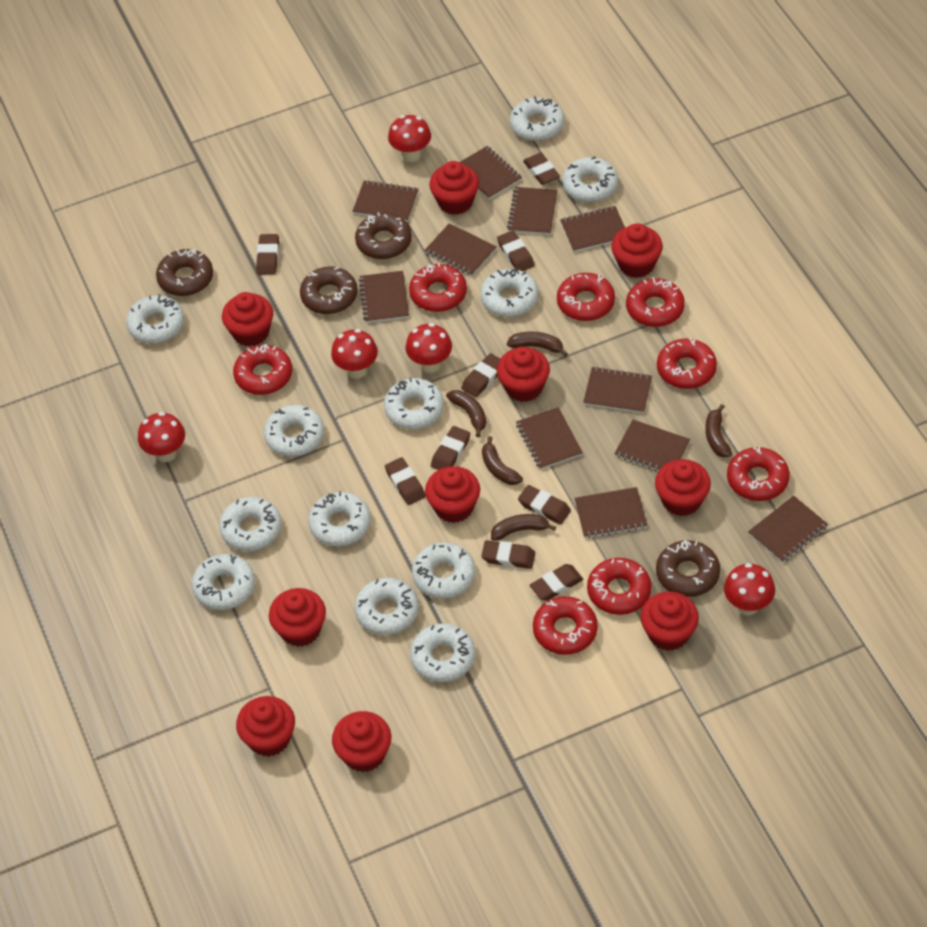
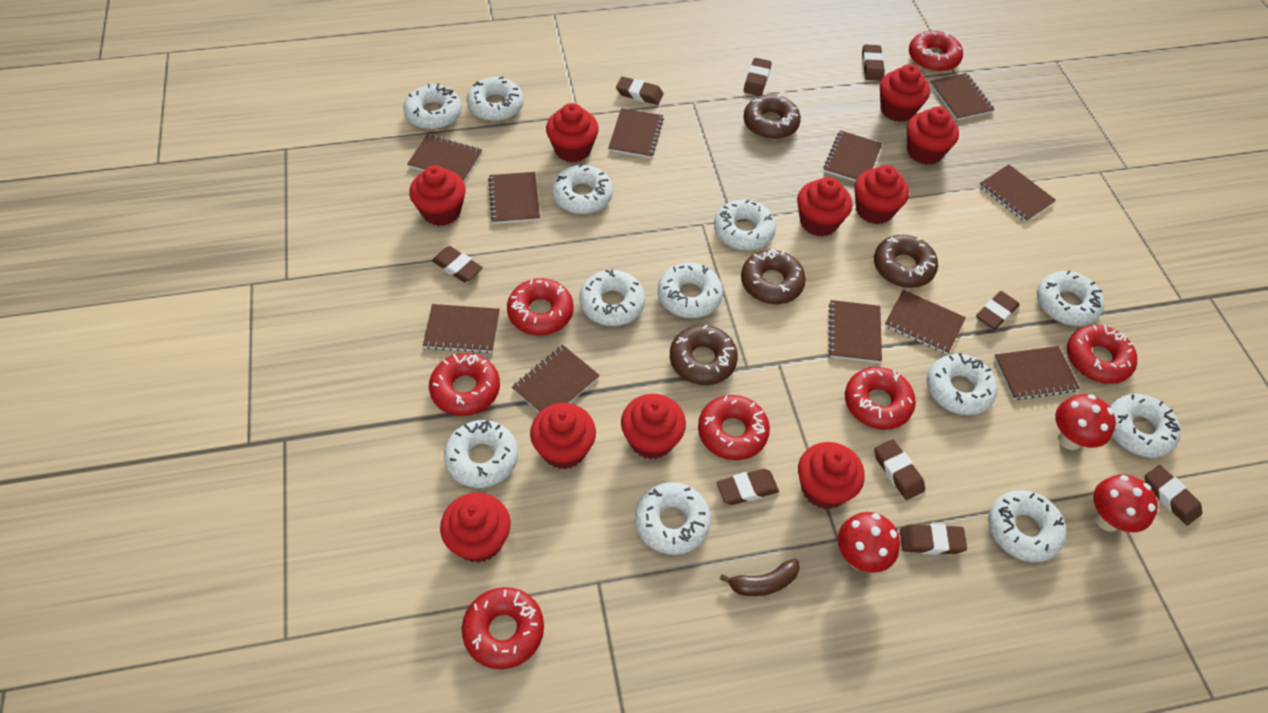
brown banana: 5 -> 1
red donut: 8 -> 7
red mushroom: 5 -> 3

